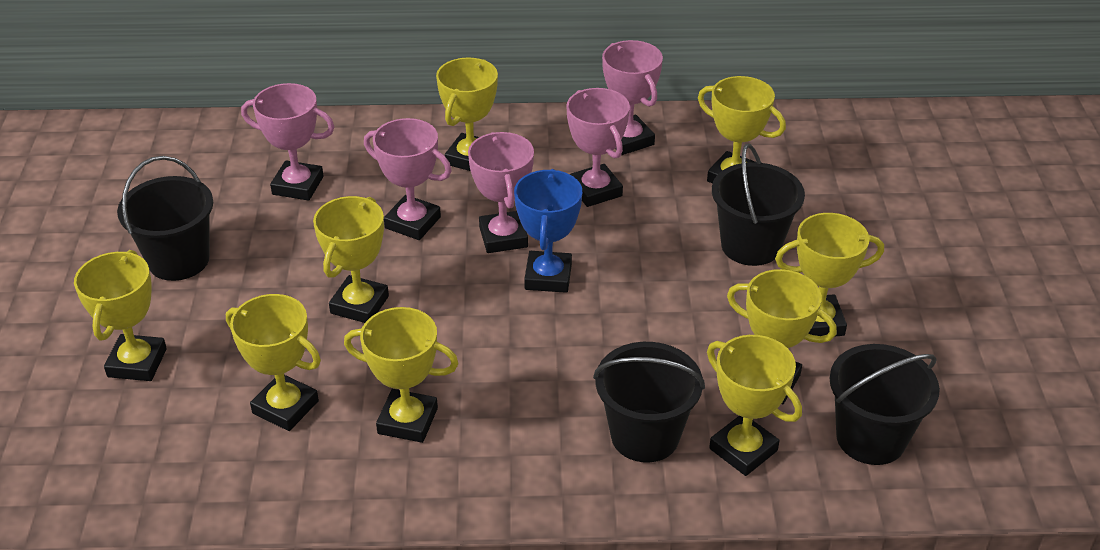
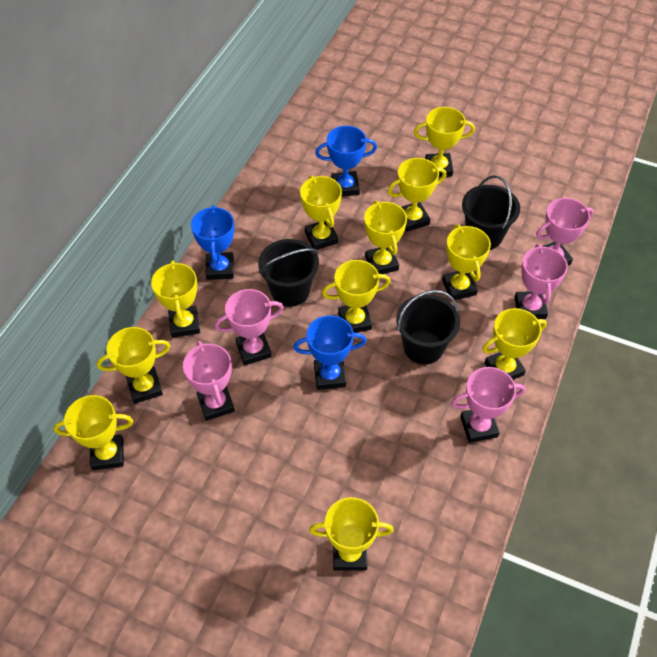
black bucket: 4 -> 3
blue trophy: 1 -> 3
yellow trophy: 9 -> 11

